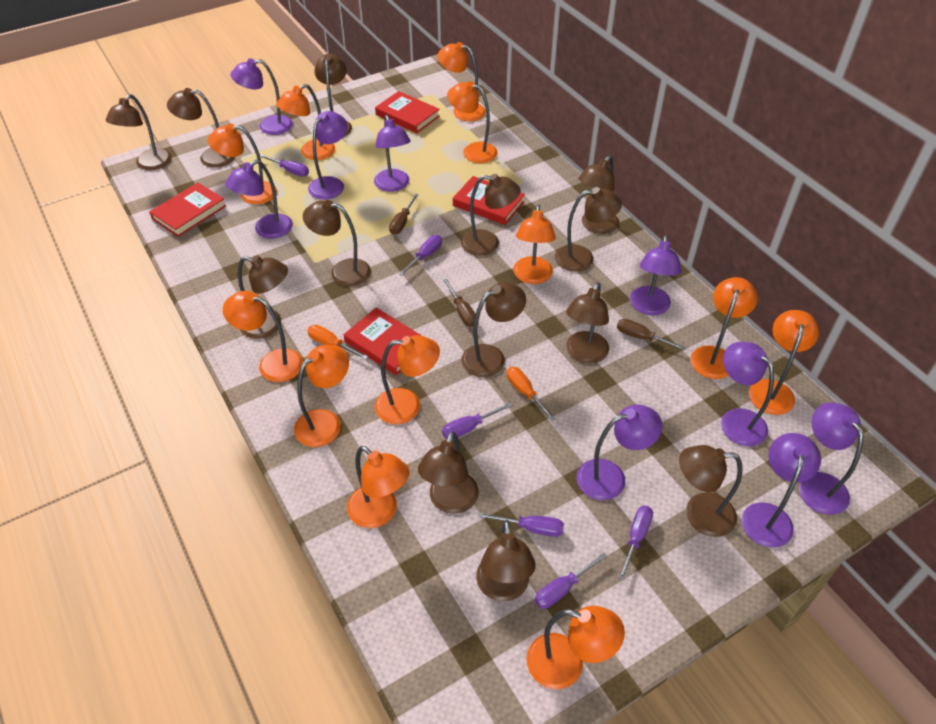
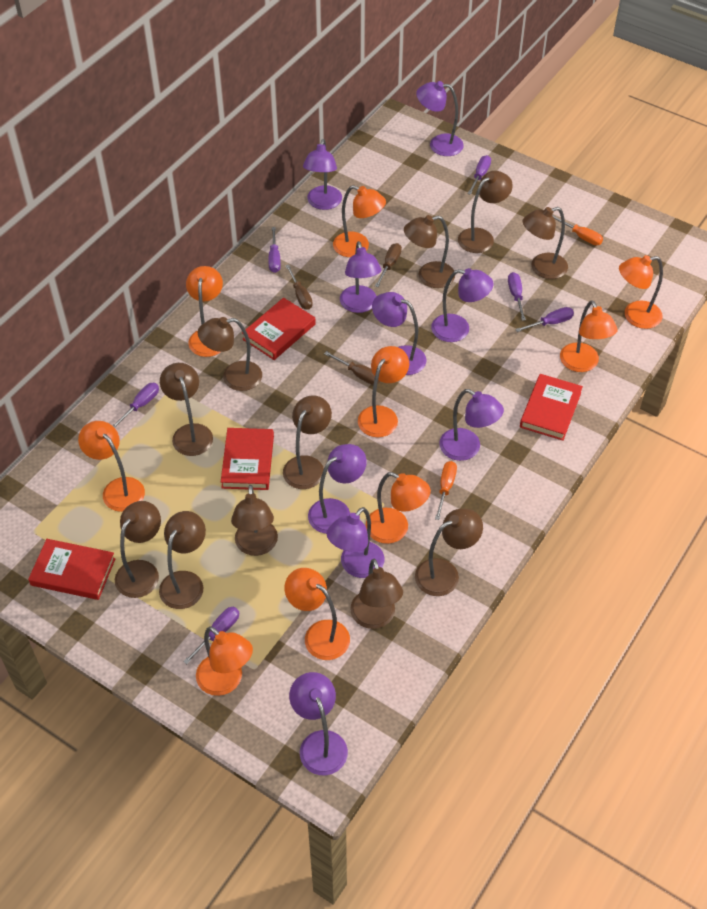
brown lamp: 13 -> 11
orange lamp: 12 -> 9

